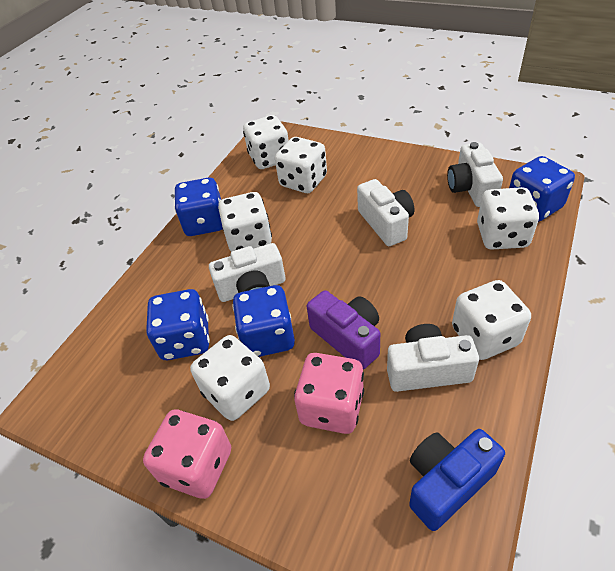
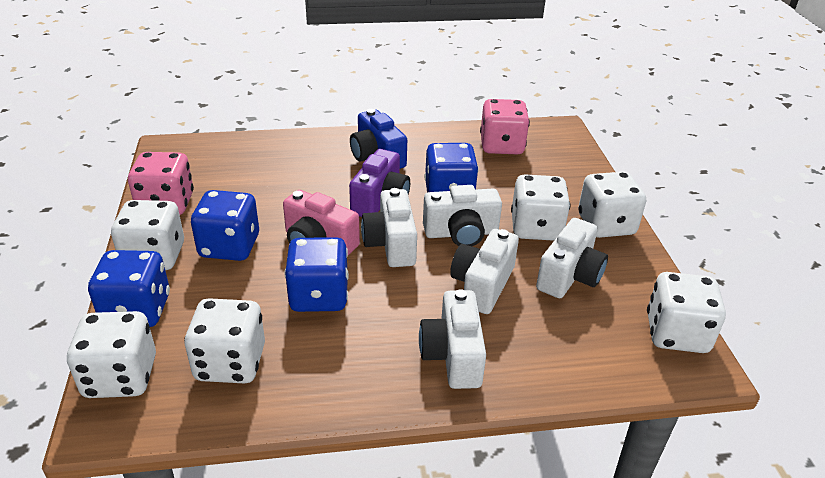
pink camera: 0 -> 1
white camera: 4 -> 5

